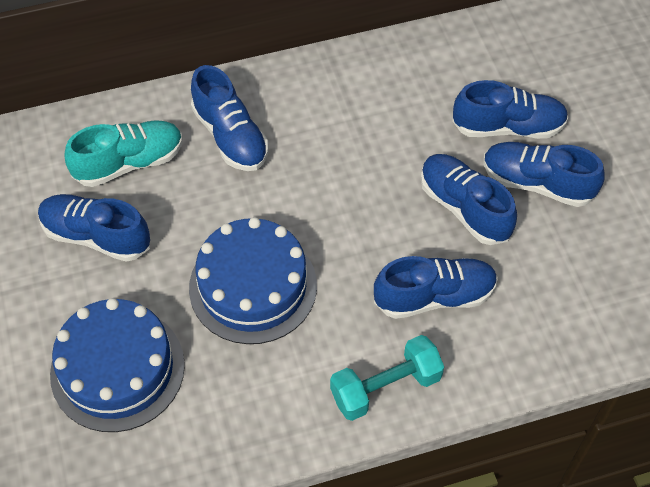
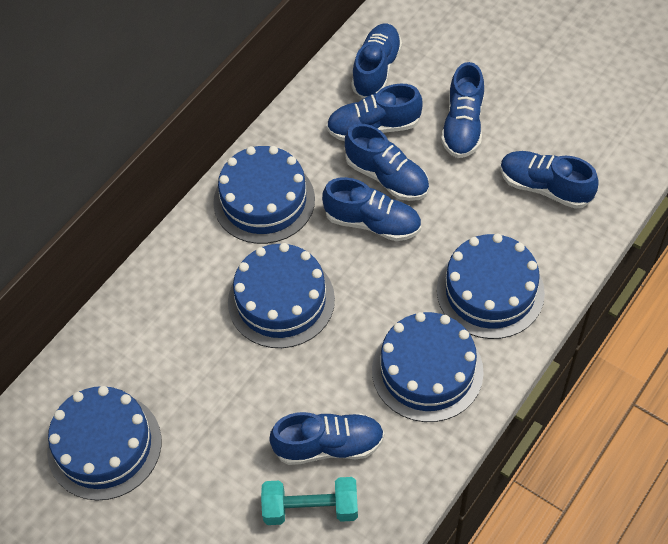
blue cake: 2 -> 5
blue shoe: 6 -> 7
turquoise shoe: 1 -> 0

